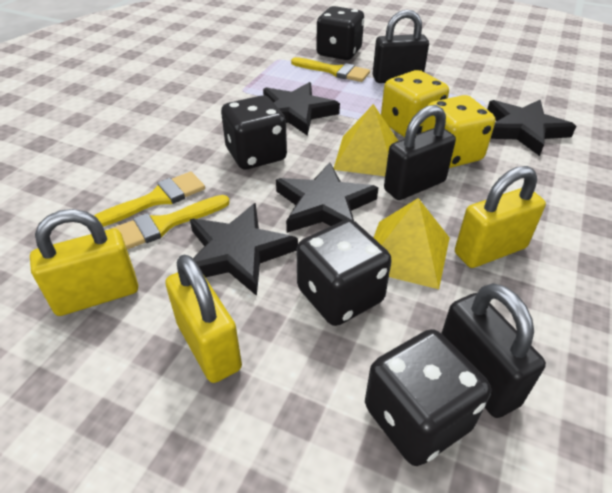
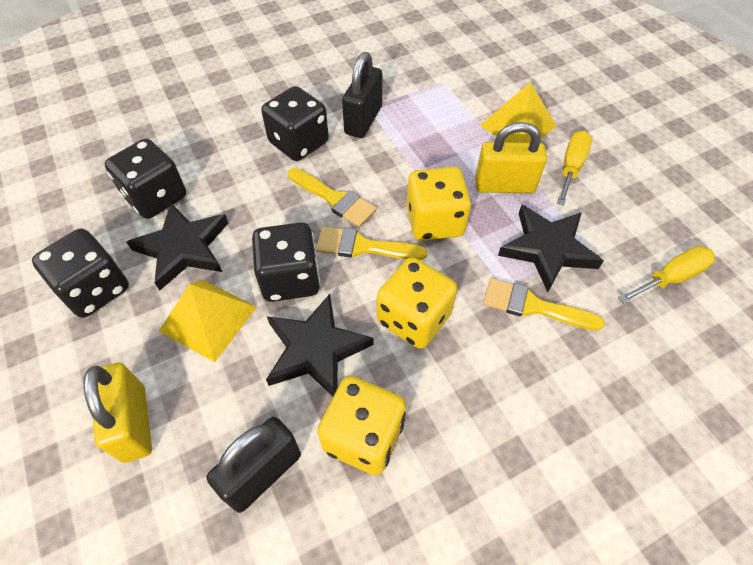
black padlock: 3 -> 2
black star: 4 -> 3
yellow dice: 2 -> 3
yellow padlock: 3 -> 2
yellow screwdriver: 0 -> 2

